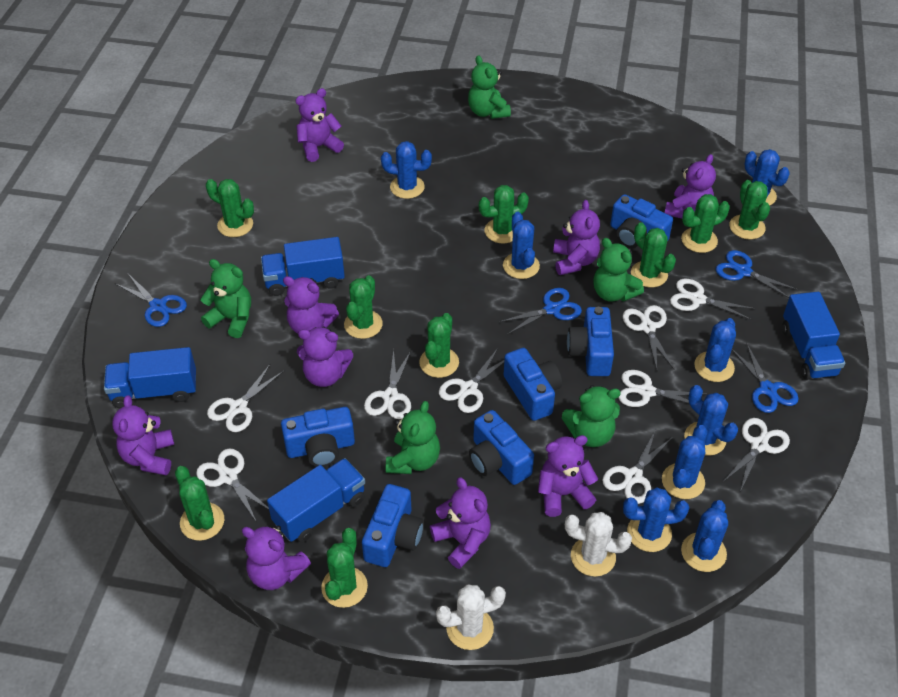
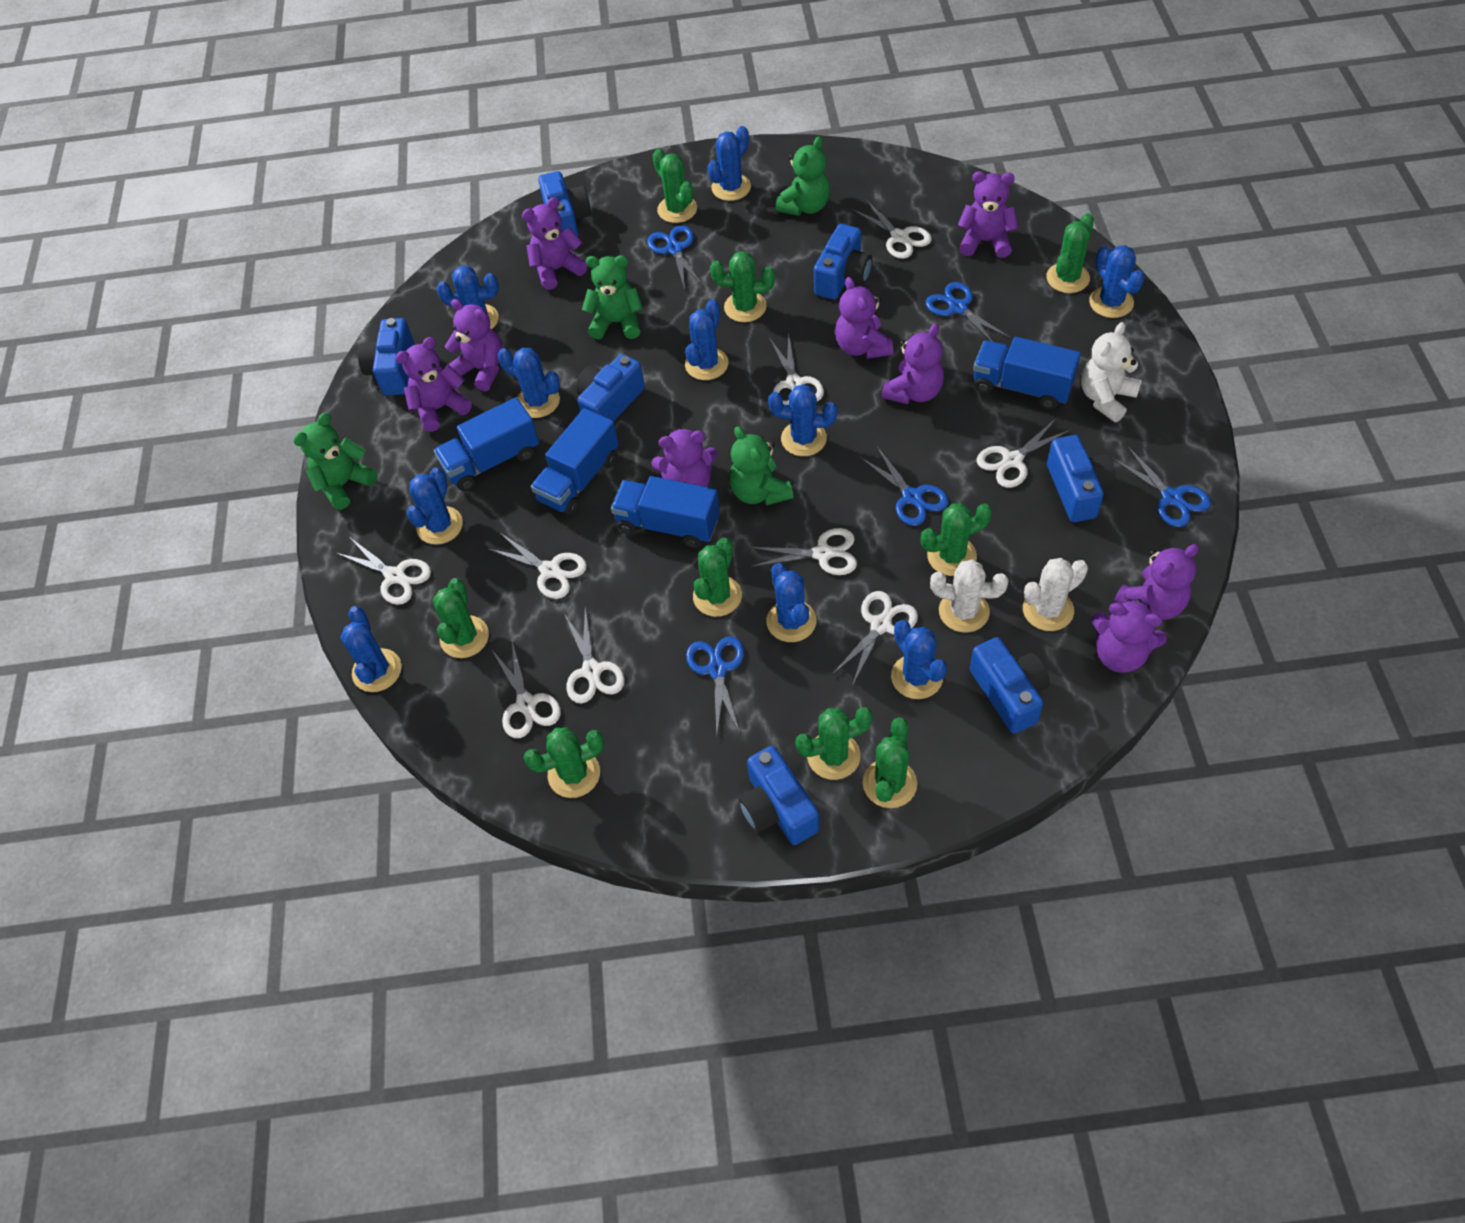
blue cactus: 8 -> 10
blue camera: 6 -> 7
blue scissors: 4 -> 5
green teddy bear: 5 -> 4
white teddy bear: 0 -> 1

